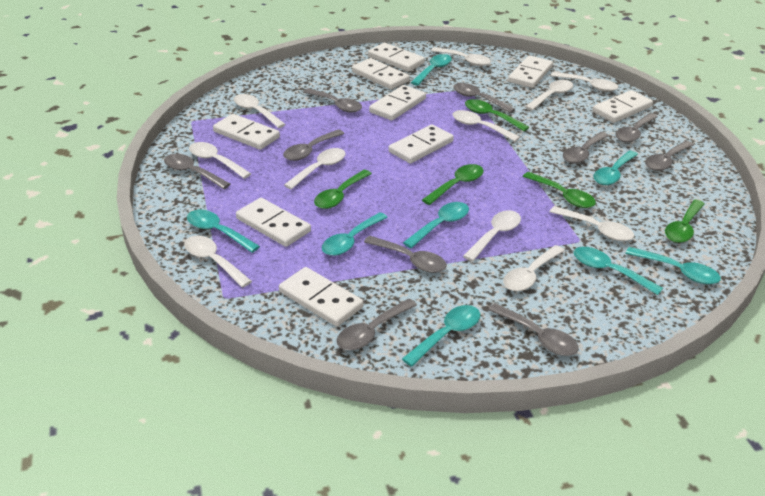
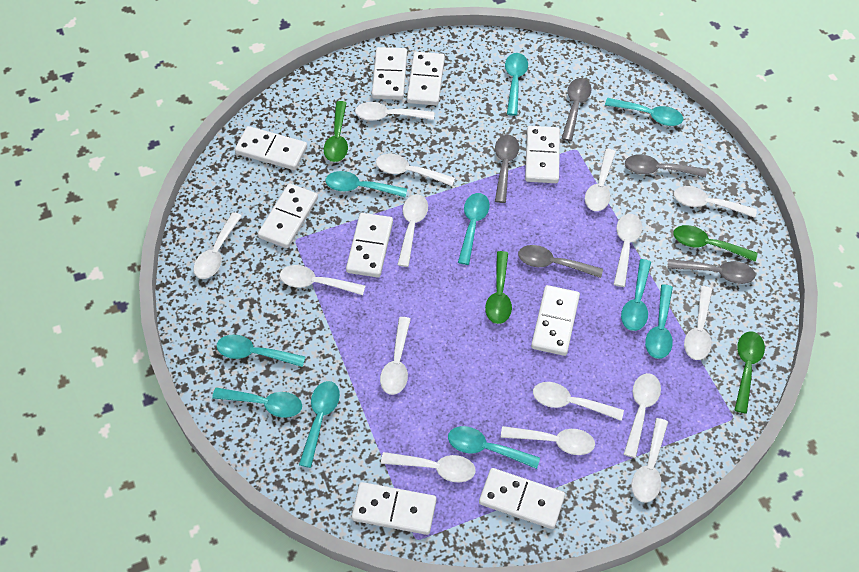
green spoon: 5 -> 4
grey spoon: 10 -> 5
turquoise spoon: 8 -> 10
white spoon: 11 -> 15

